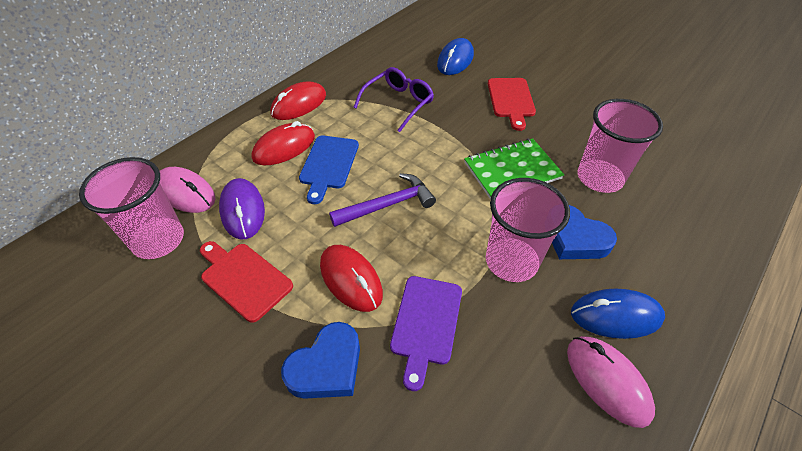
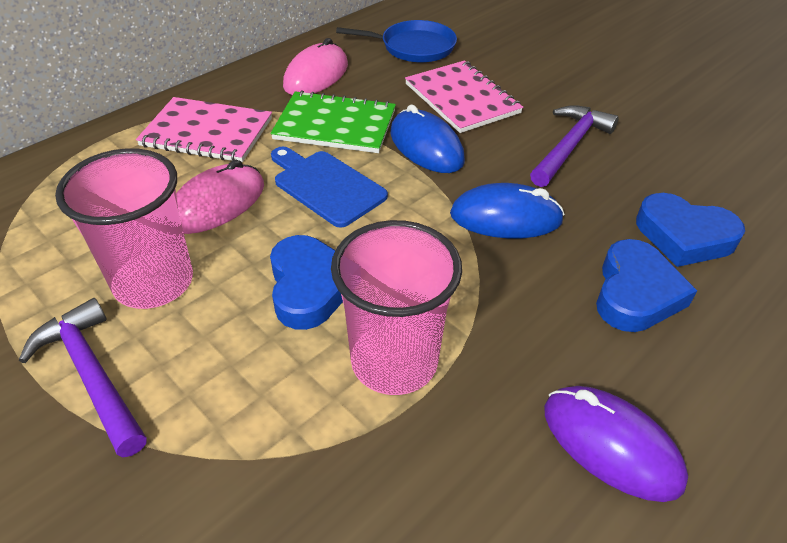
blue heart: 2 -> 3
blue pan: 0 -> 1
pink cup: 3 -> 2
pink notebook: 0 -> 2
purple cutting board: 1 -> 0
purple glasses: 1 -> 0
purple hammer: 1 -> 2
red cutting board: 2 -> 0
red mouse: 3 -> 0

